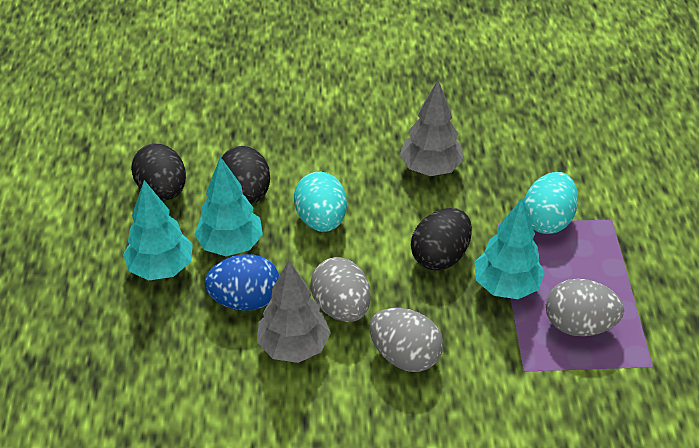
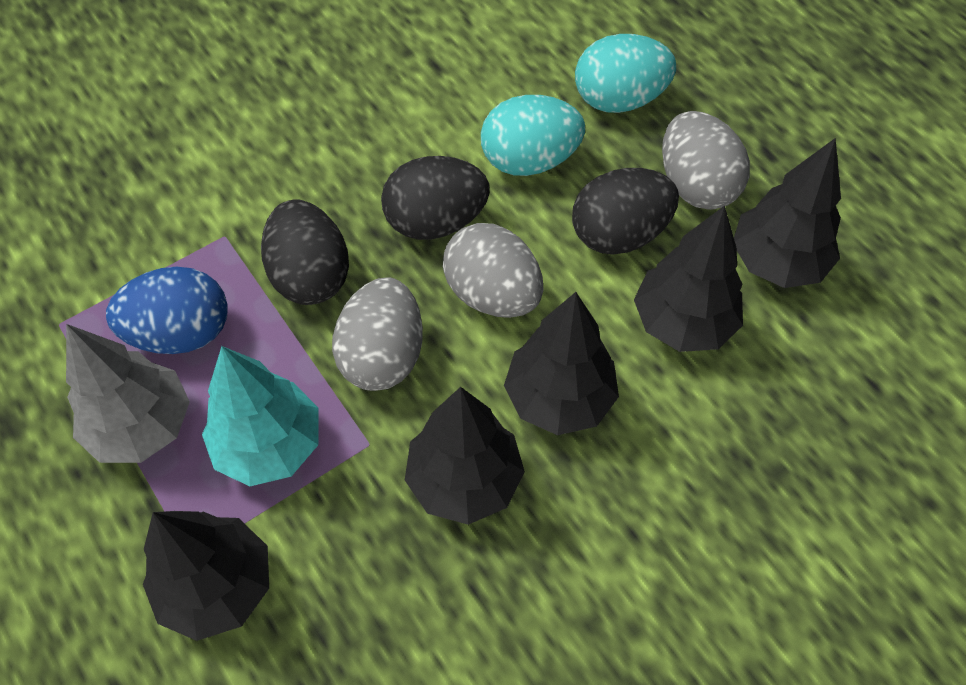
black tree: 0 -> 5
grey tree: 2 -> 1
turquoise tree: 3 -> 1

